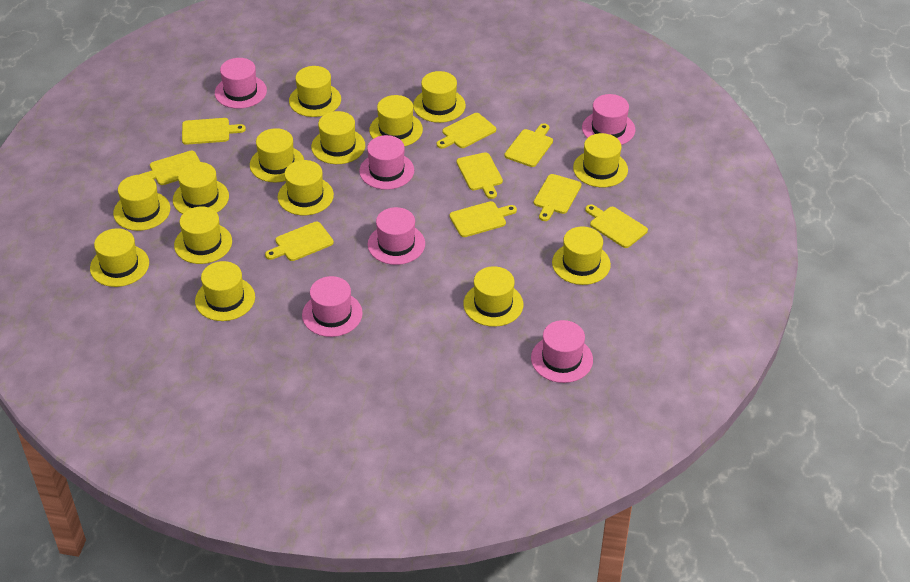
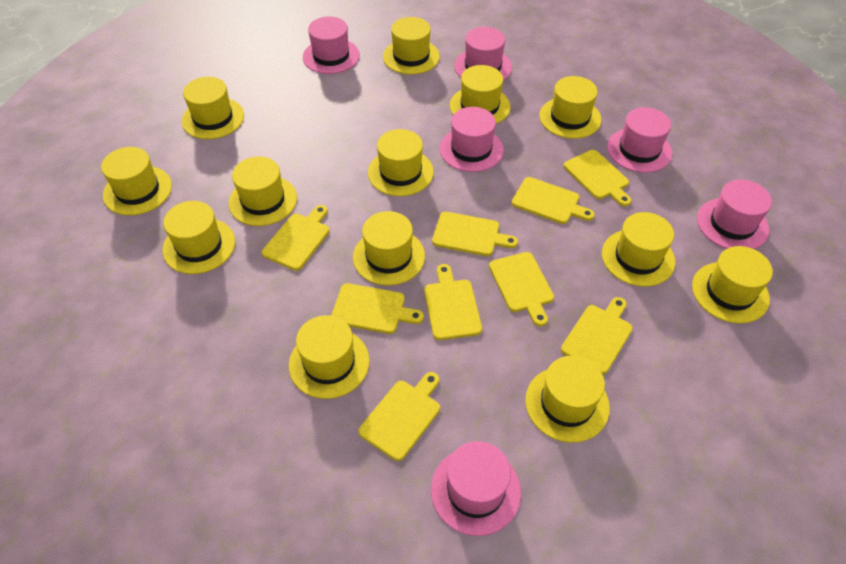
yellow hat: 14 -> 13

